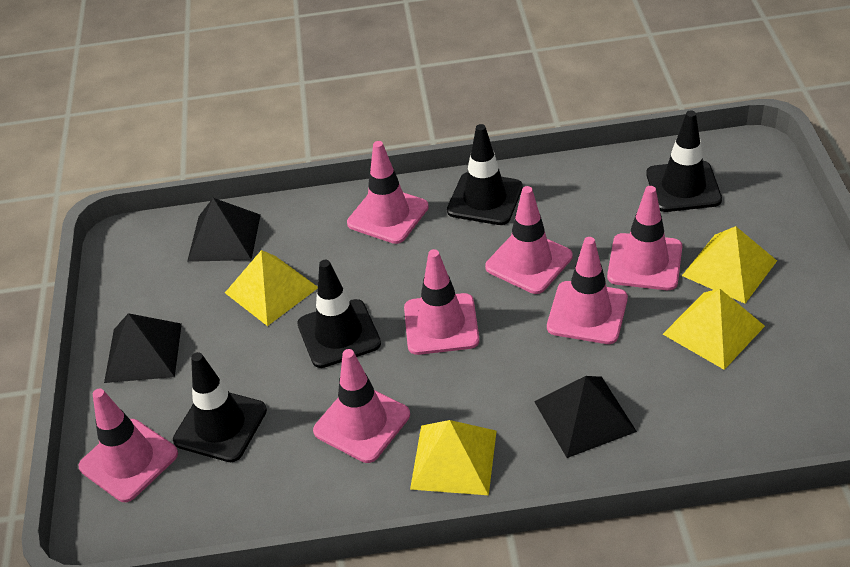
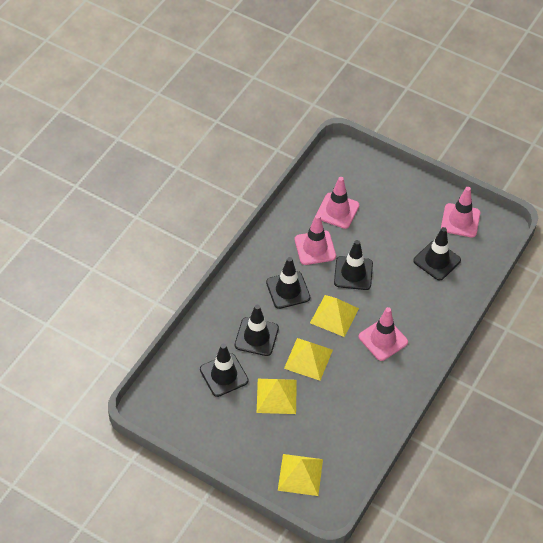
black pyramid: 3 -> 0
black traffic cone: 4 -> 5
pink traffic cone: 7 -> 4

